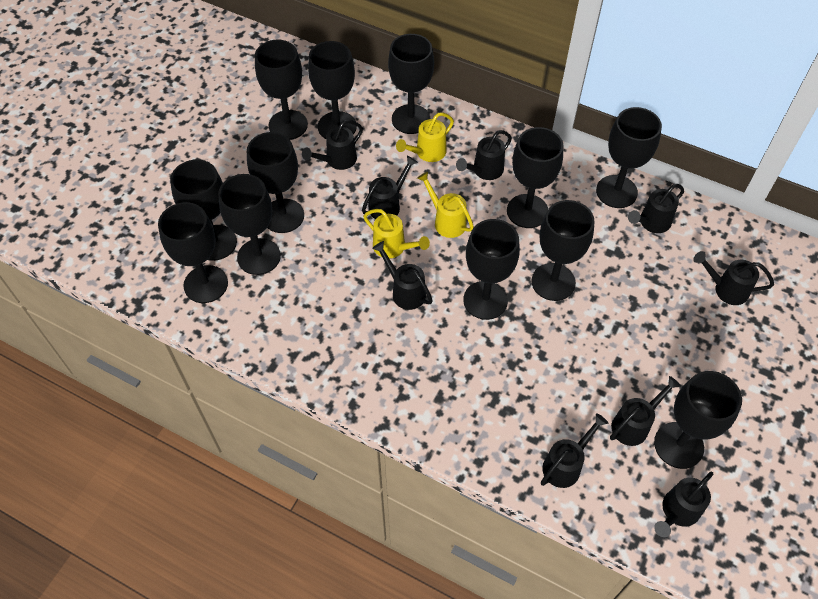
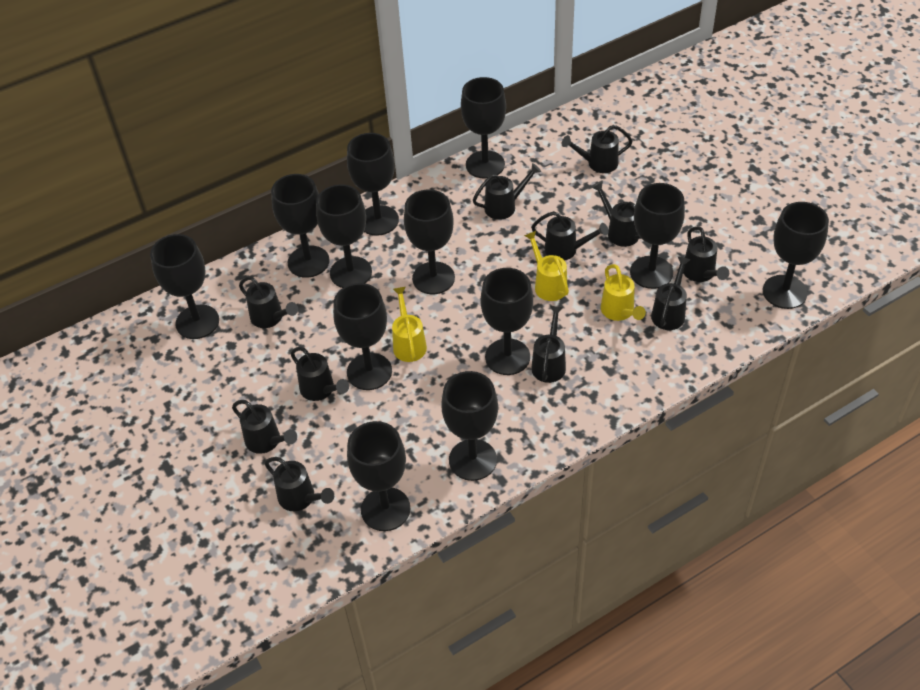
black watering can: 9 -> 11

